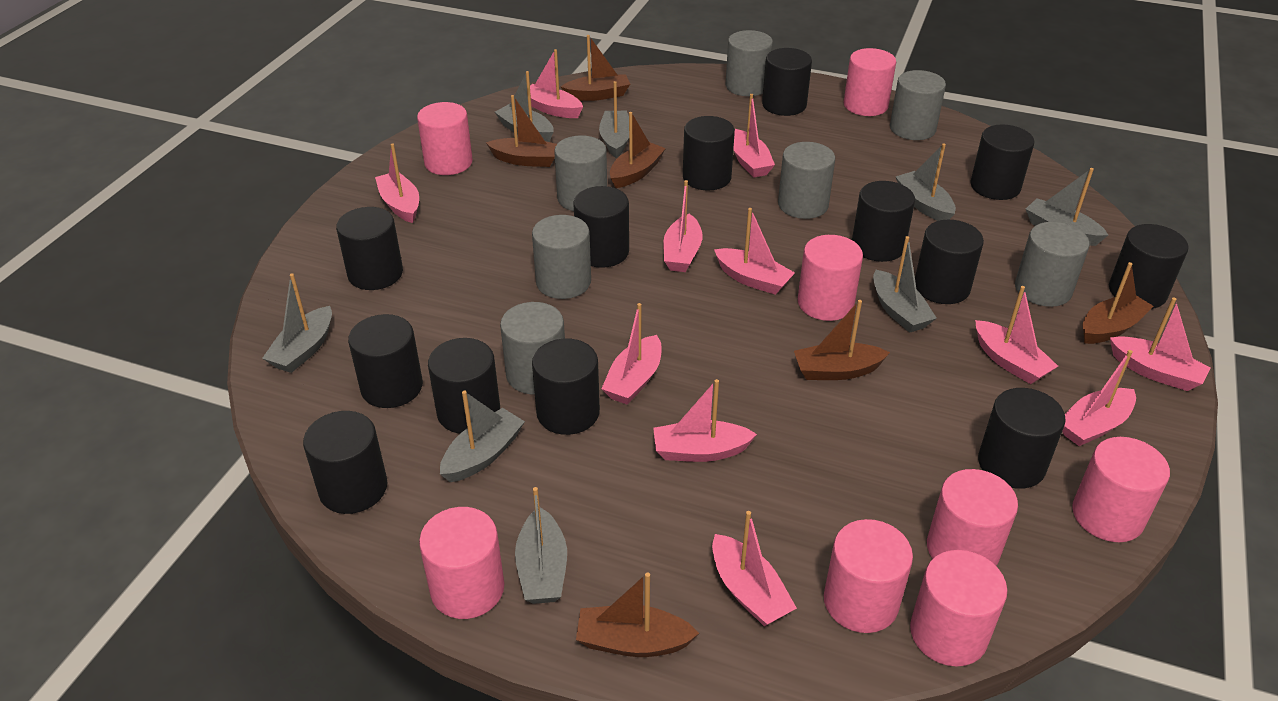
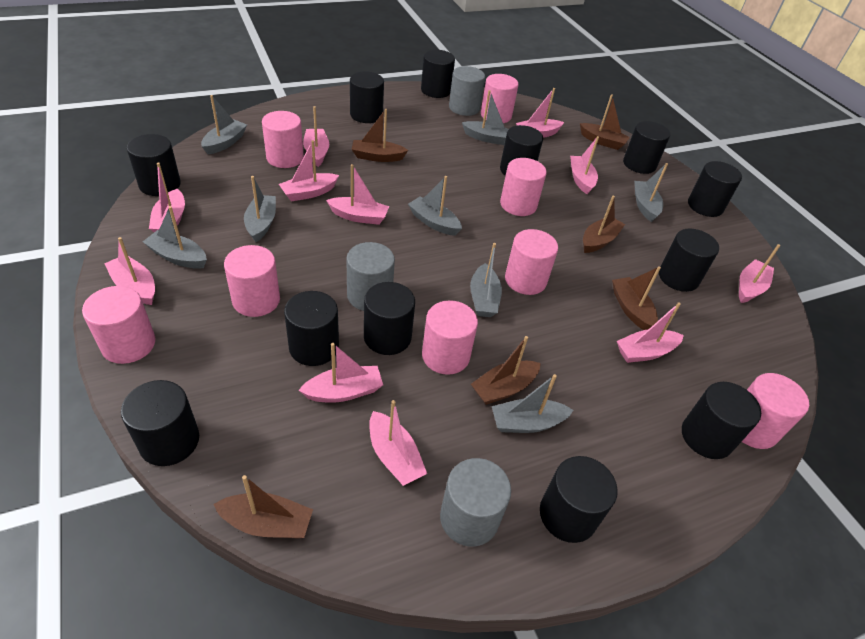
black cylinder: 13 -> 12
grey cylinder: 7 -> 3

